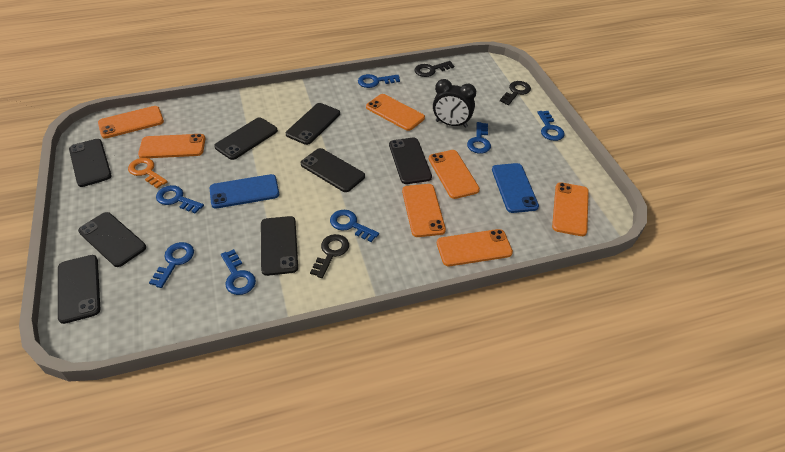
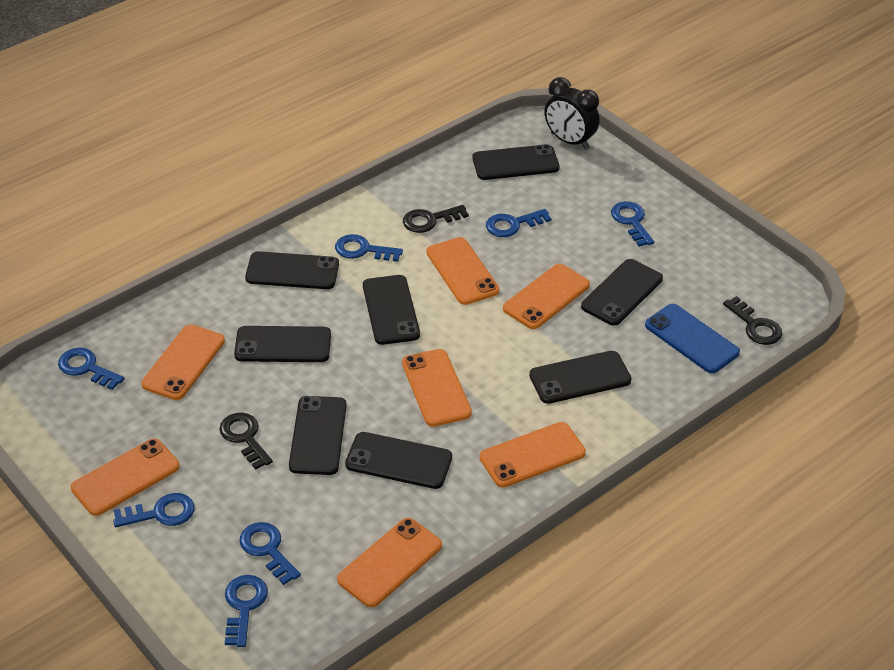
blue phone: 2 -> 1
orange key: 1 -> 0

